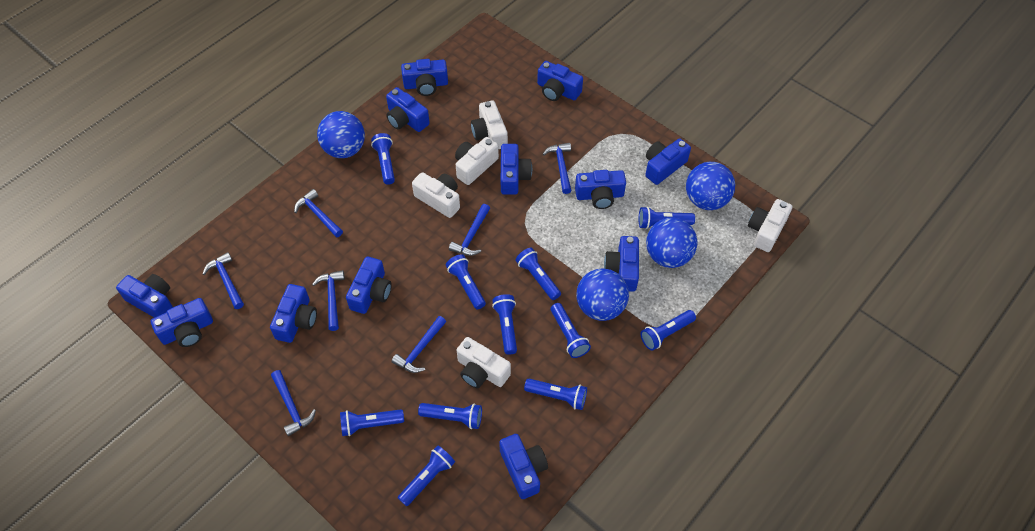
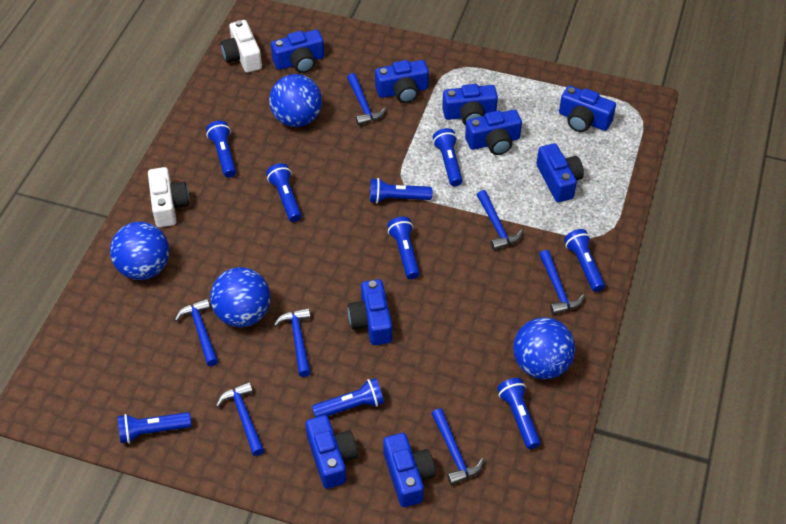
blue camera: 12 -> 9
blue flashlight: 11 -> 9
white camera: 5 -> 2

